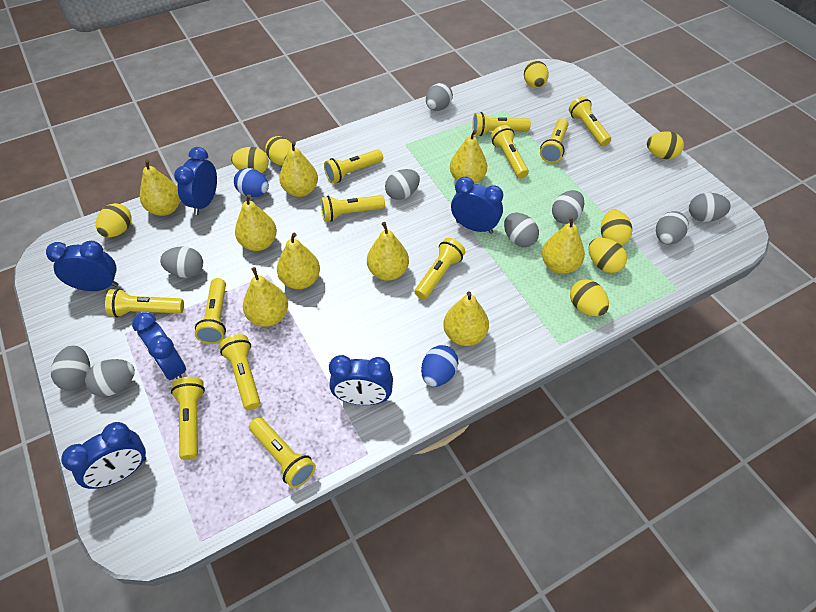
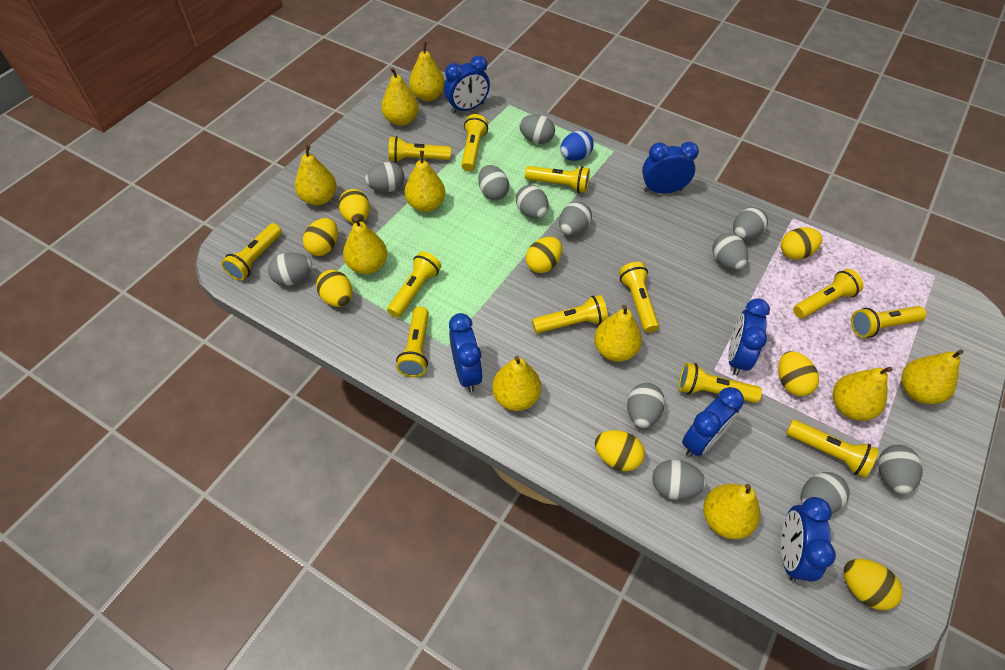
blue egg: 2 -> 1
grey egg: 9 -> 12
yellow pear: 9 -> 10

